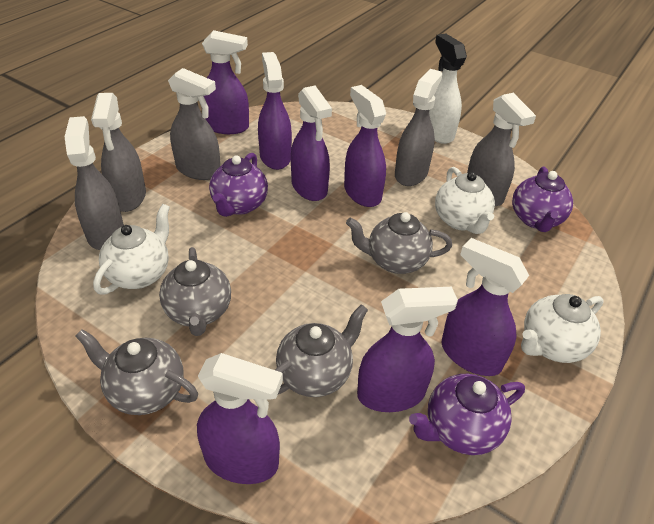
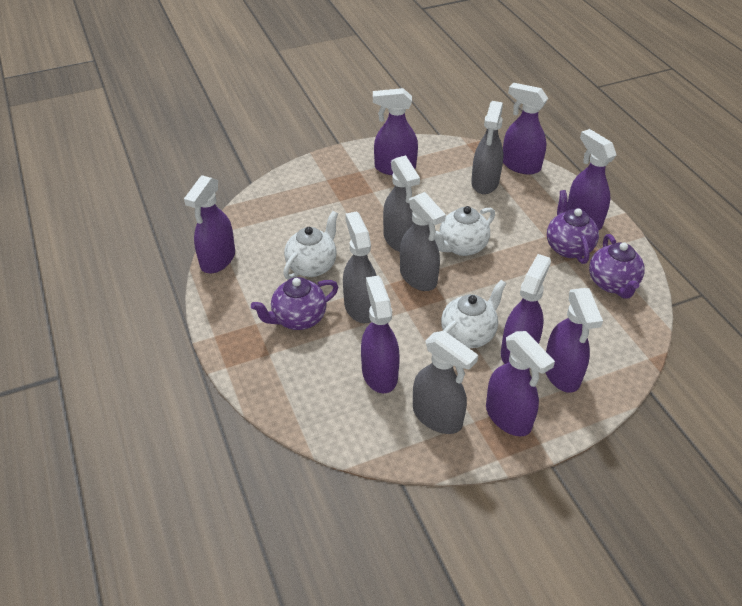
grey teapot: 4 -> 0
purple spray bottle: 7 -> 8
white spray bottle: 1 -> 0

